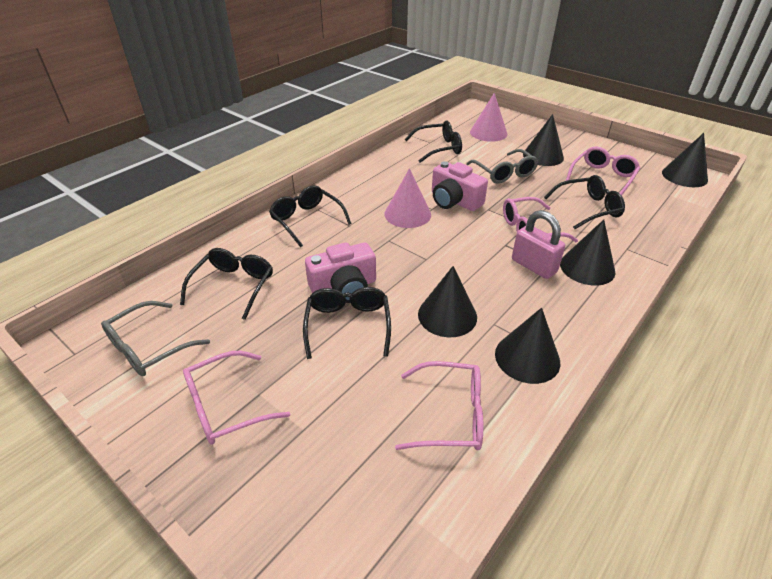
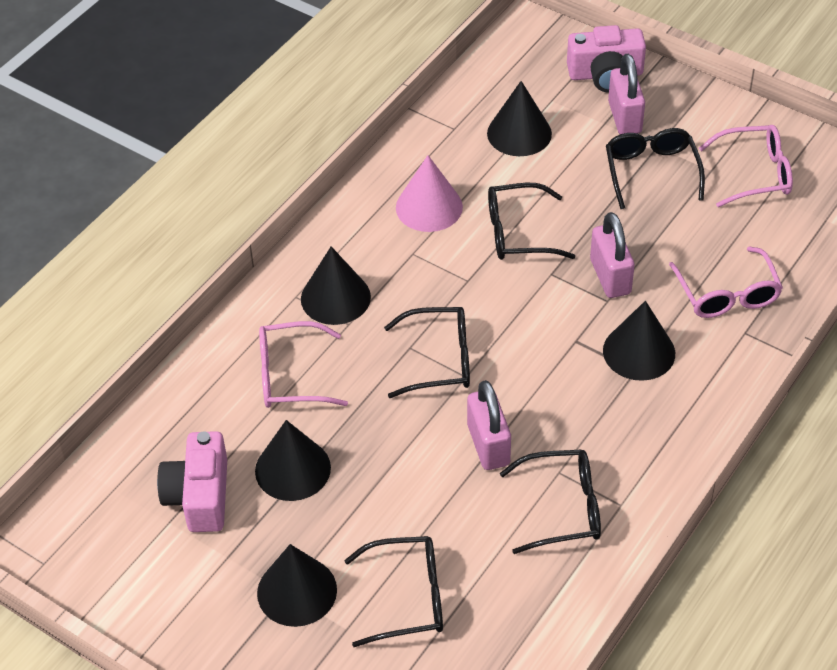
grey glasses: 2 -> 0
pink cone: 2 -> 1
pink glasses: 4 -> 3
pink padlock: 1 -> 3

